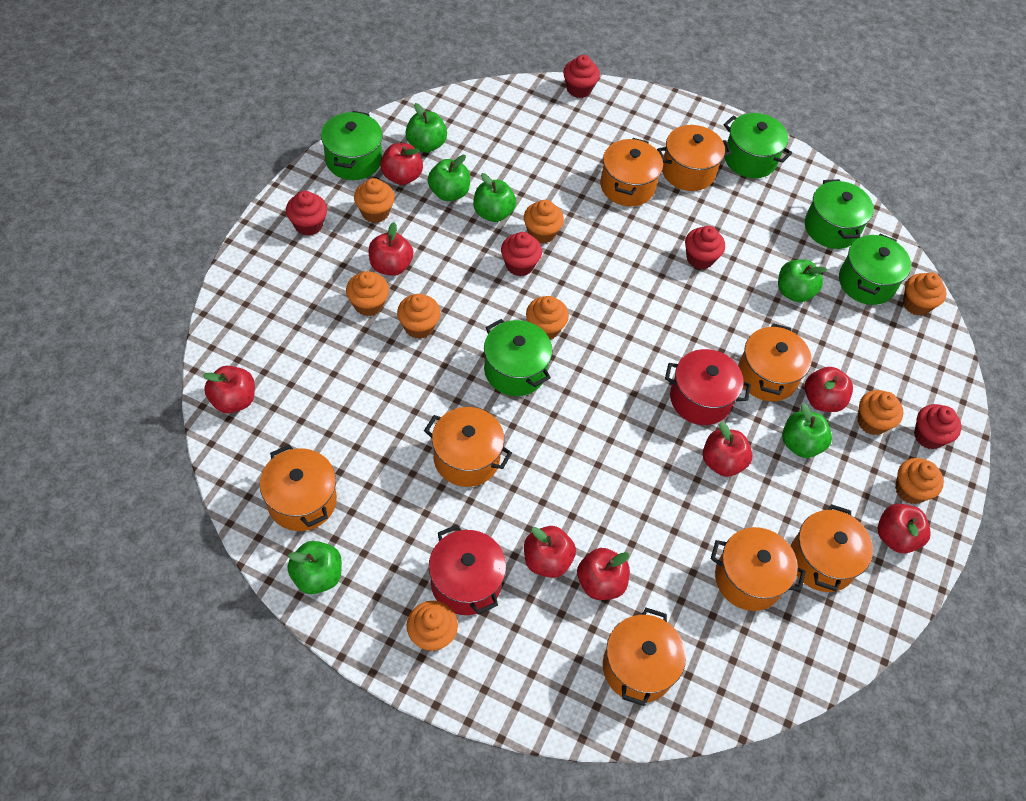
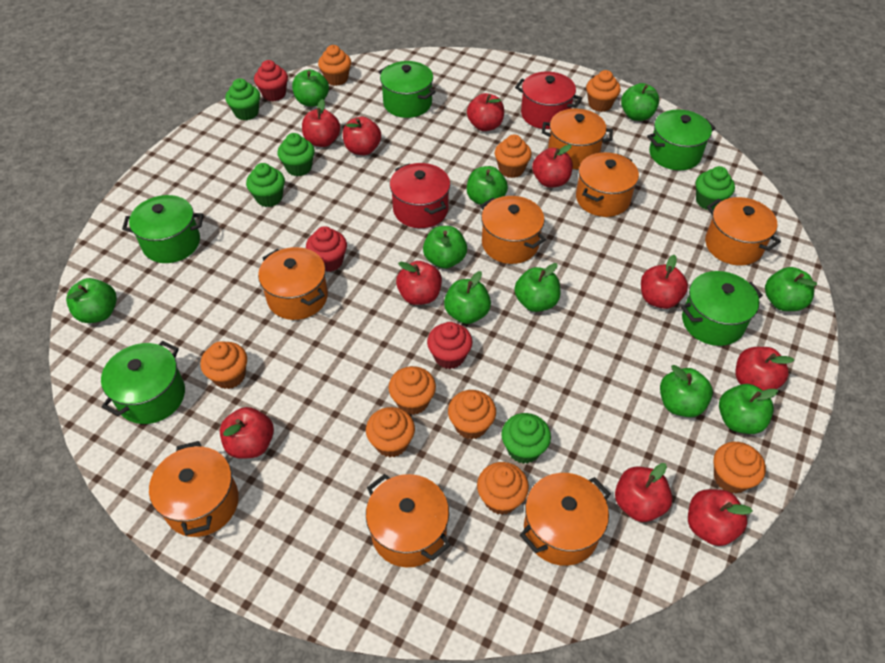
green apple: 6 -> 10
green cupcake: 0 -> 5
red apple: 8 -> 10
red cupcake: 5 -> 3

